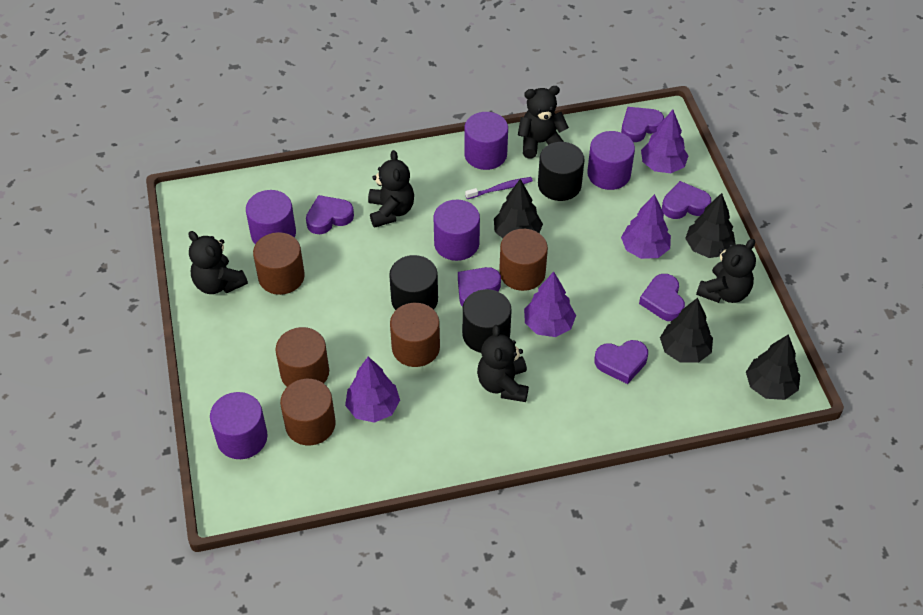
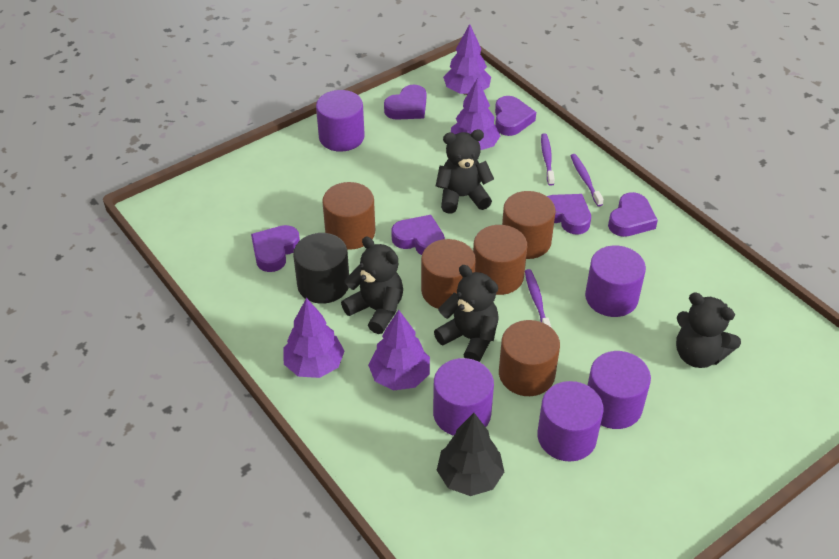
black cylinder: 3 -> 1
black teddy bear: 5 -> 4
black tree: 4 -> 1
purple toothbrush: 1 -> 3

